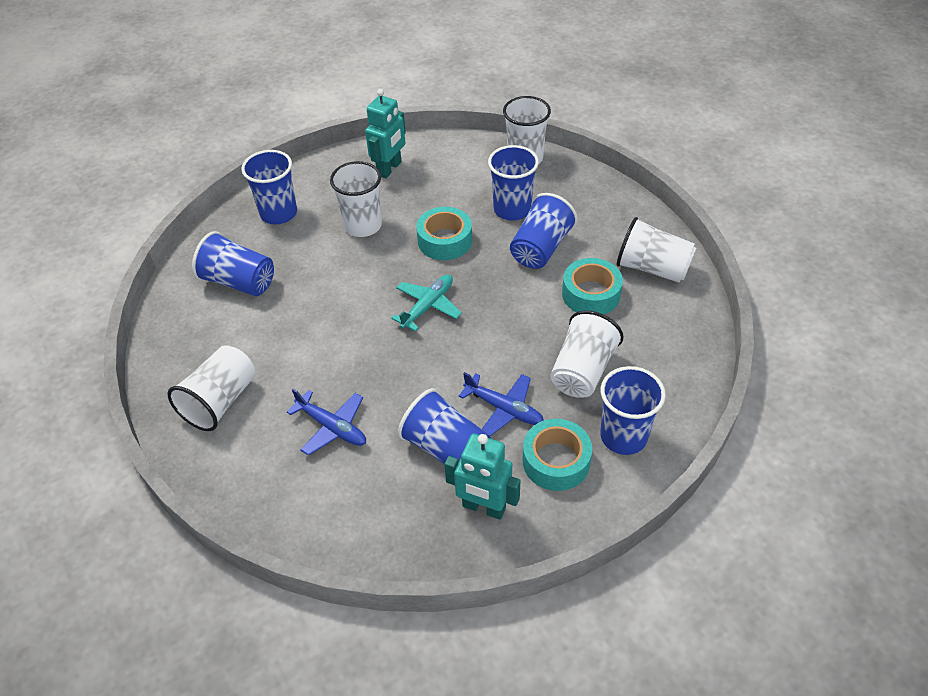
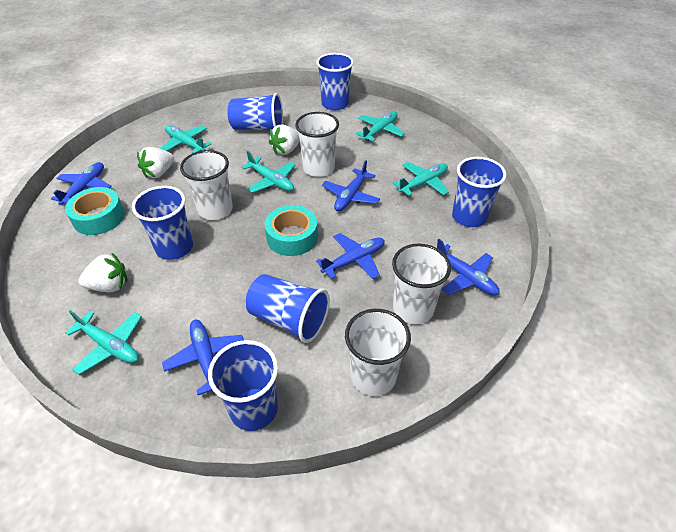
blue plane: 2 -> 5
turquoise plane: 1 -> 5
turquoise robot: 2 -> 0
turquoise tape: 3 -> 2
white cup: 5 -> 4
white strawberry: 0 -> 3

